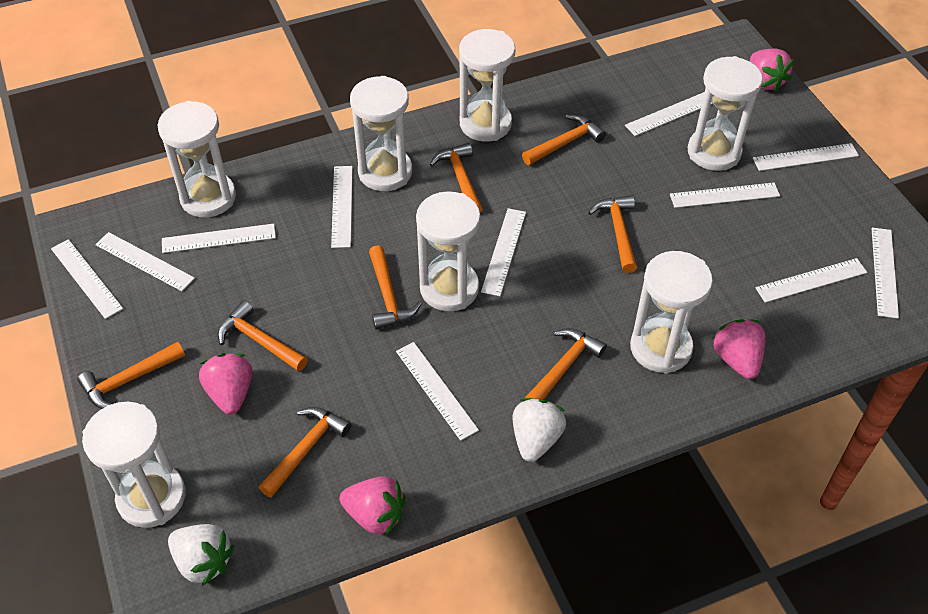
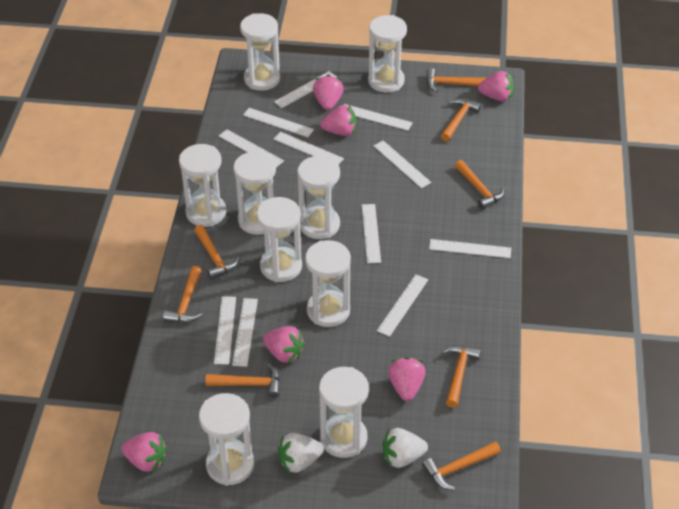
pink strawberry: 4 -> 6
white hourglass: 7 -> 9

